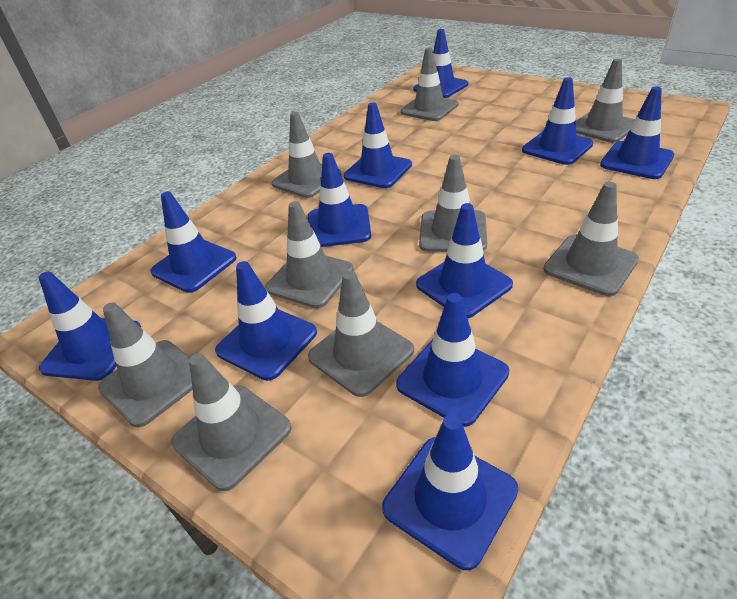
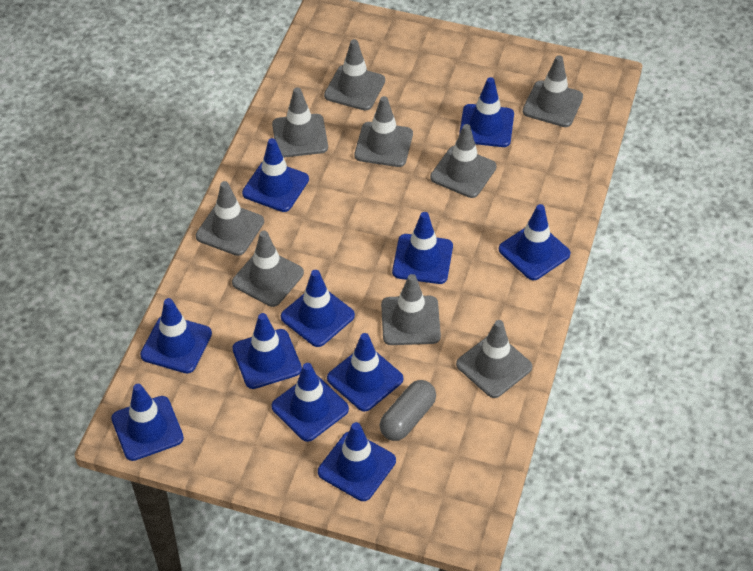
grey capsule: 0 -> 1

